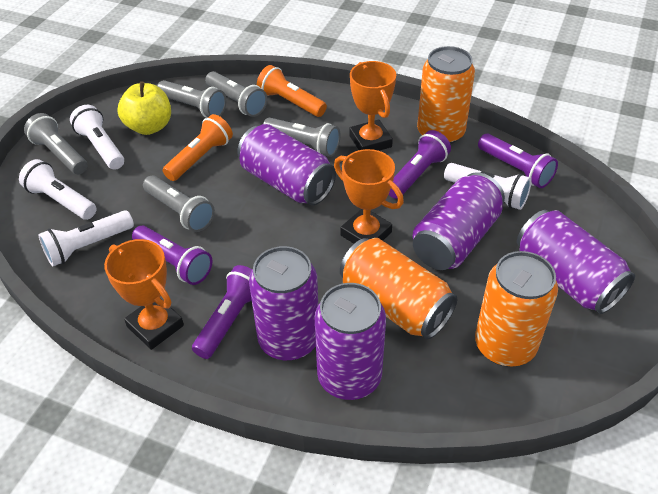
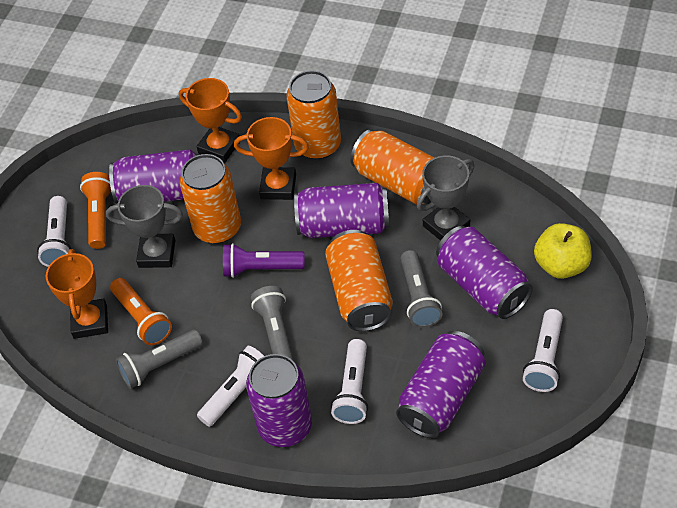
grey flashlight: 5 -> 3
grey trophy: 0 -> 2
orange can: 3 -> 4
purple flashlight: 4 -> 1

